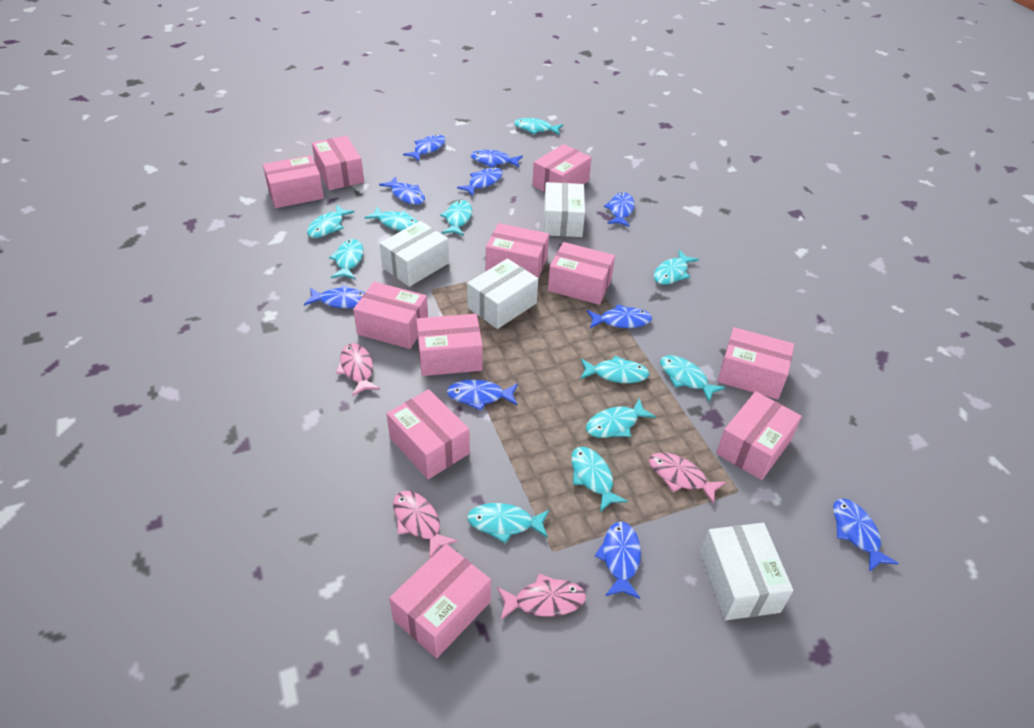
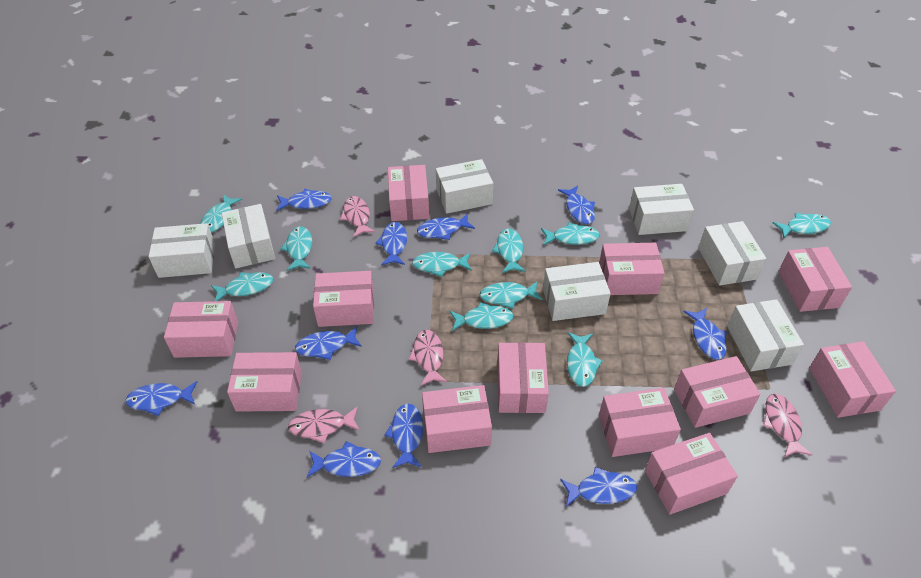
pink box: 11 -> 12
turquoise fish: 11 -> 10
white box: 4 -> 7

